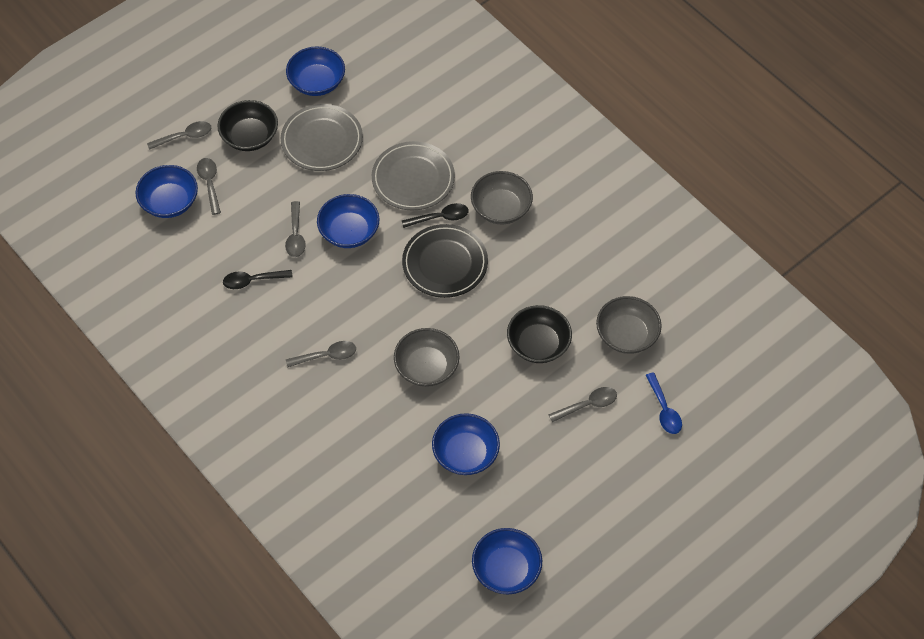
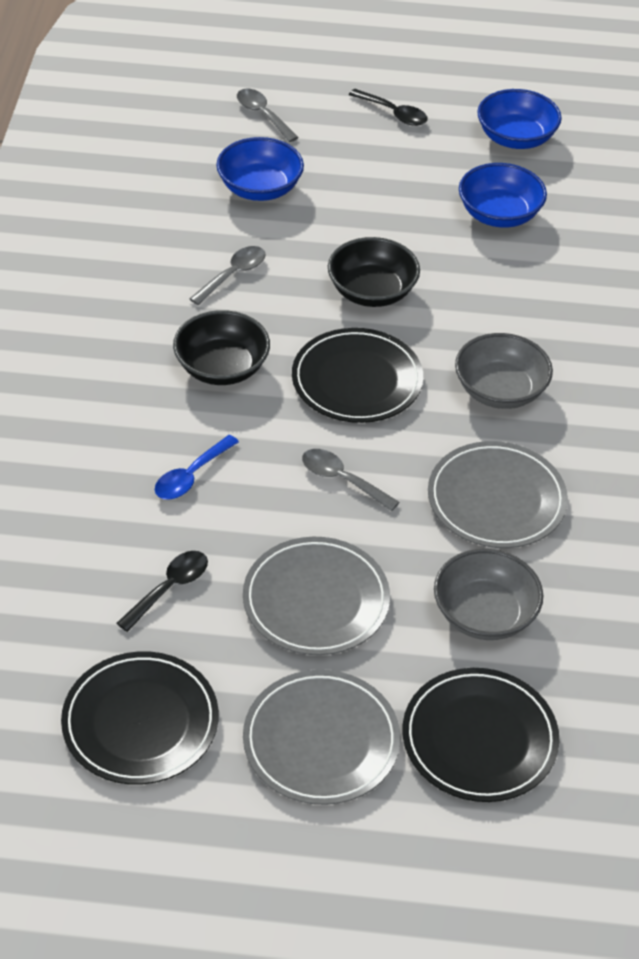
black plate: 1 -> 3
blue bowl: 5 -> 3
grey bowl: 3 -> 2
grey plate: 2 -> 3
grey spoon: 5 -> 3

